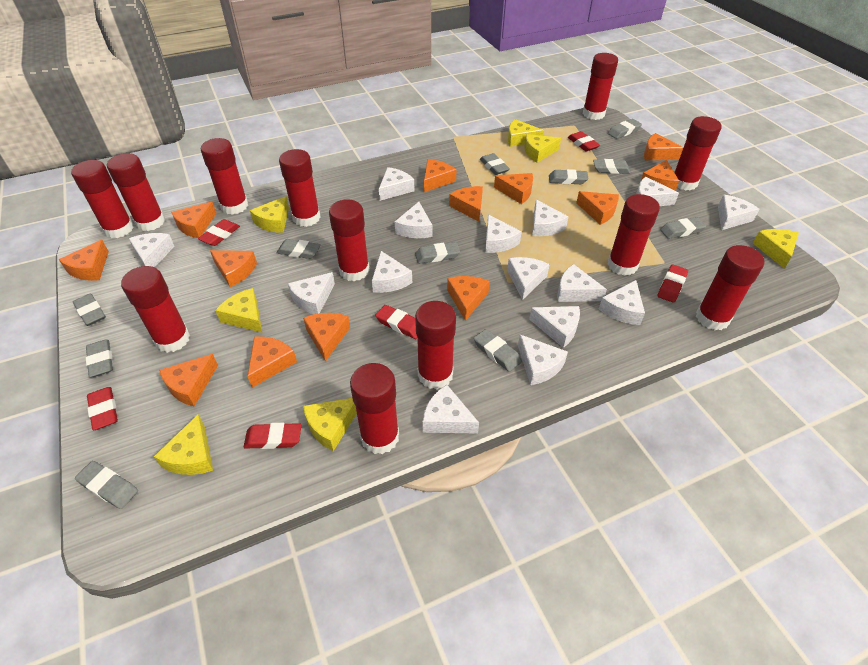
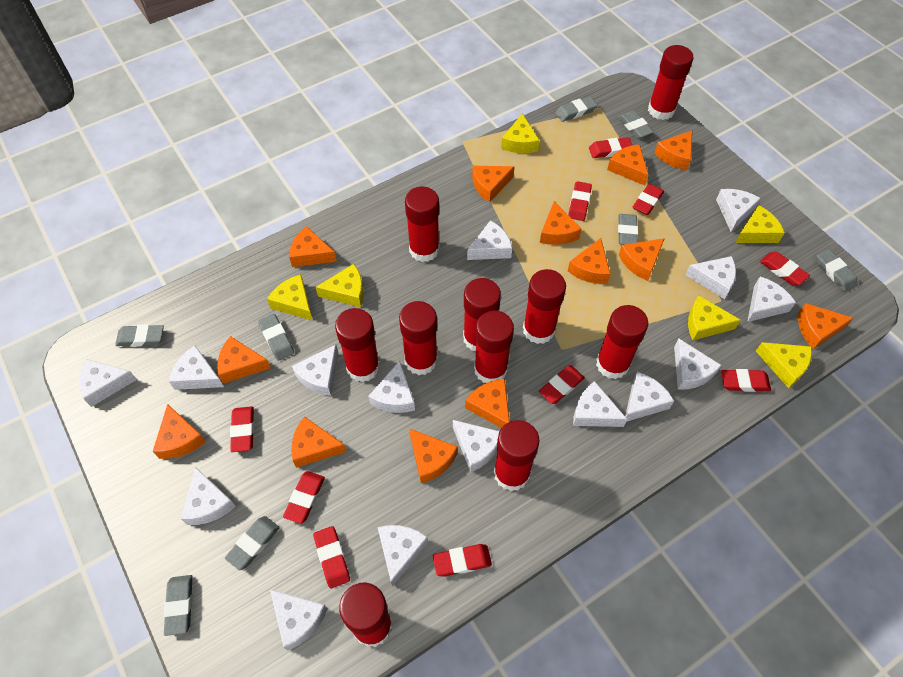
grey eraser: 11 -> 8
red eraser: 6 -> 10
red glue stick: 12 -> 10
yellow cheese: 7 -> 6

